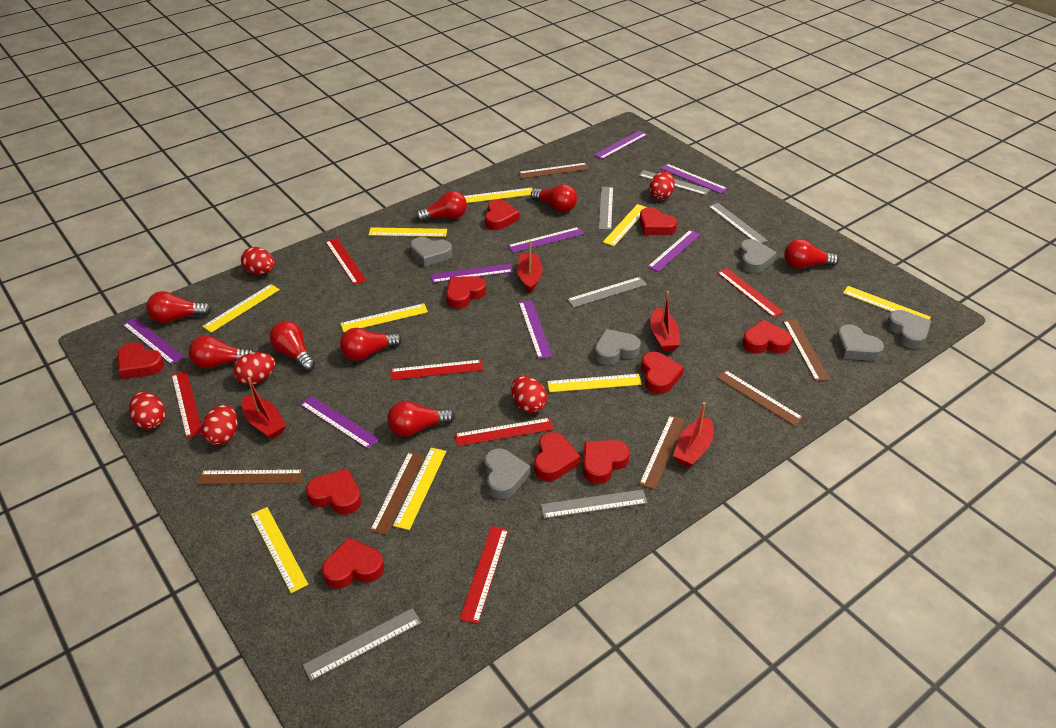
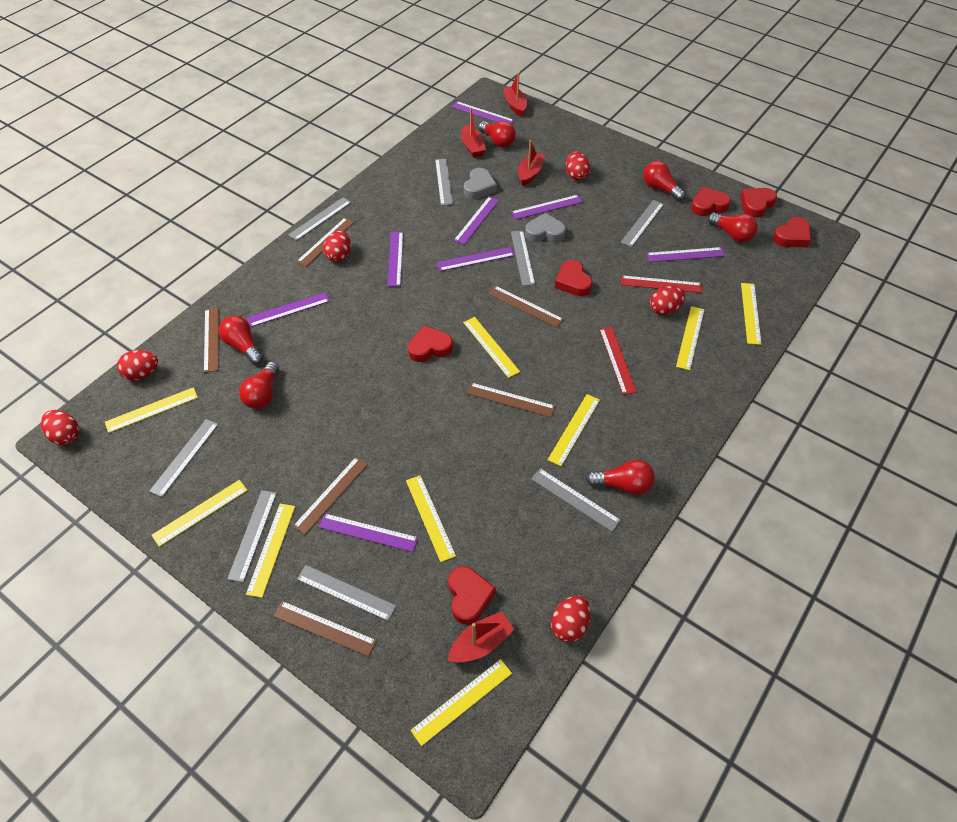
grey heart: 6 -> 2
grey ruler: 6 -> 8
red heart: 10 -> 6
red light bulb: 8 -> 6
red ruler: 6 -> 2

